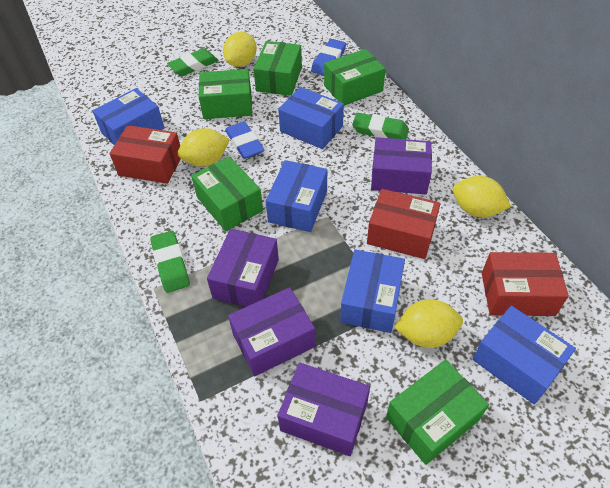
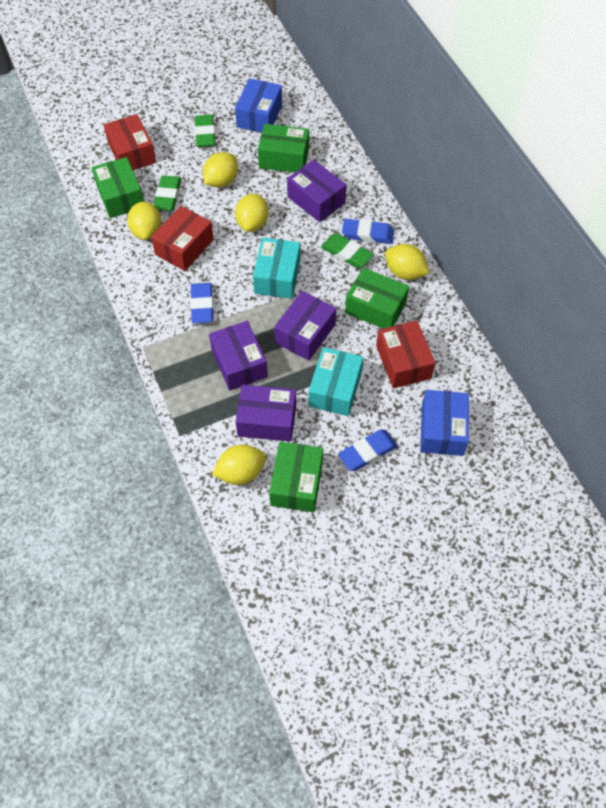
blue box: 5 -> 2
blue eraser: 2 -> 3
green box: 5 -> 4
turquoise box: 0 -> 2
yellow lemon: 4 -> 5

